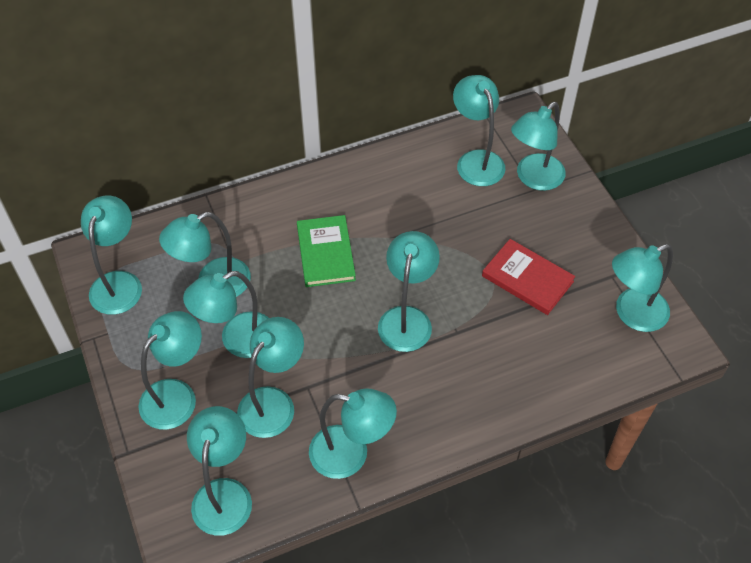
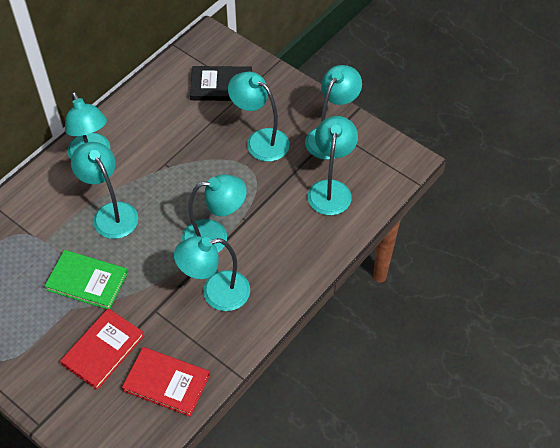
black book: 0 -> 1
red book: 1 -> 2
turquoise lamp: 11 -> 7

